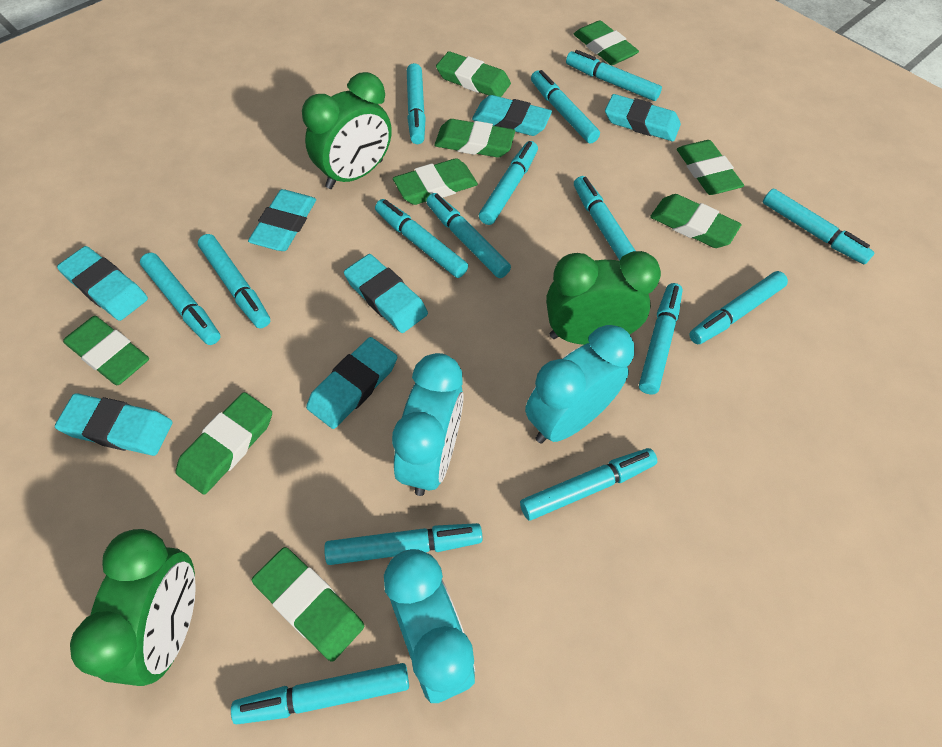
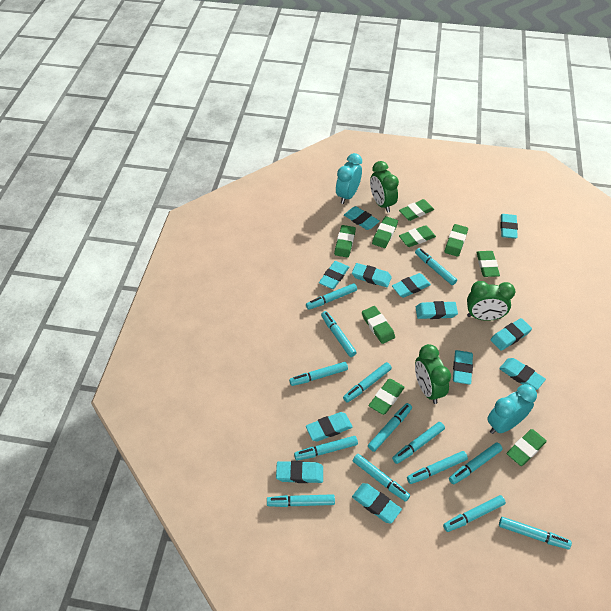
turquoise clock: 3 -> 2
turquoise eraser: 7 -> 12
turquoise marker: 15 -> 14

